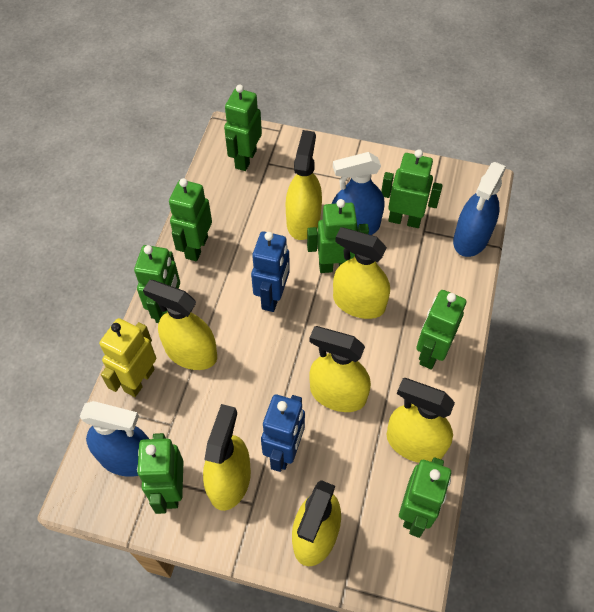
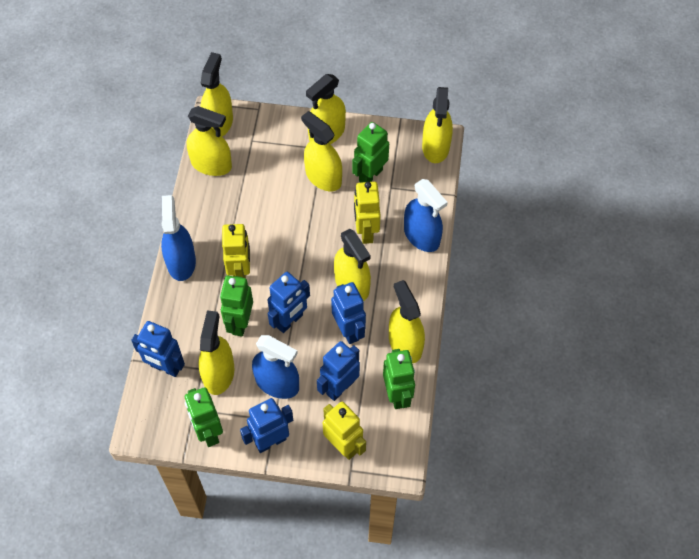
blue robot: 2 -> 5
green robot: 8 -> 4
yellow robot: 1 -> 3
yellow spray bottle: 7 -> 8

